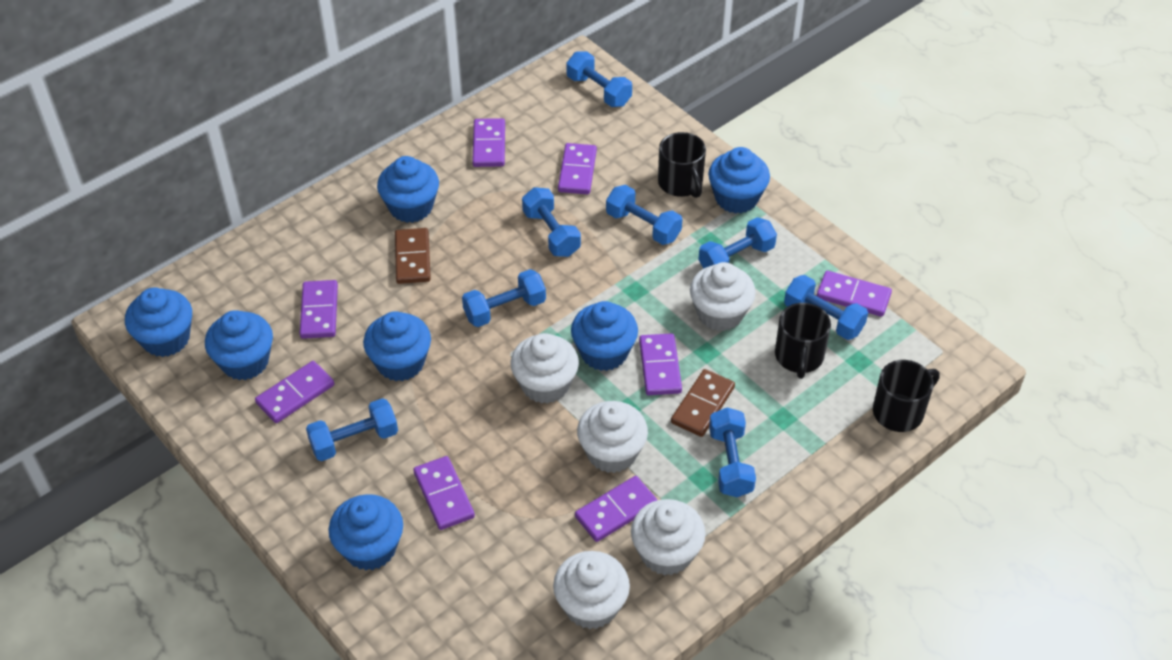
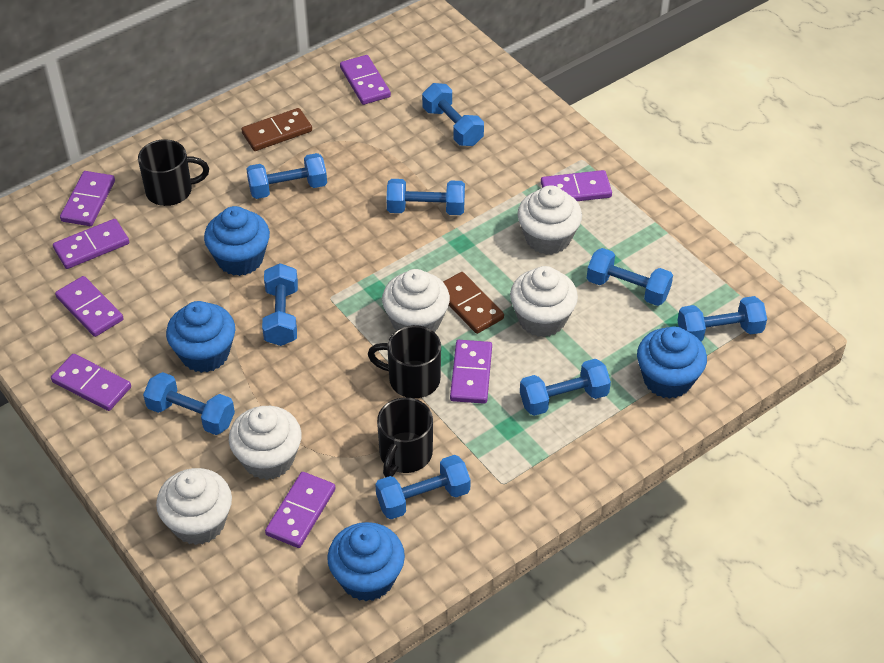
blue cupcake: 7 -> 4
blue dumbbell: 8 -> 9

